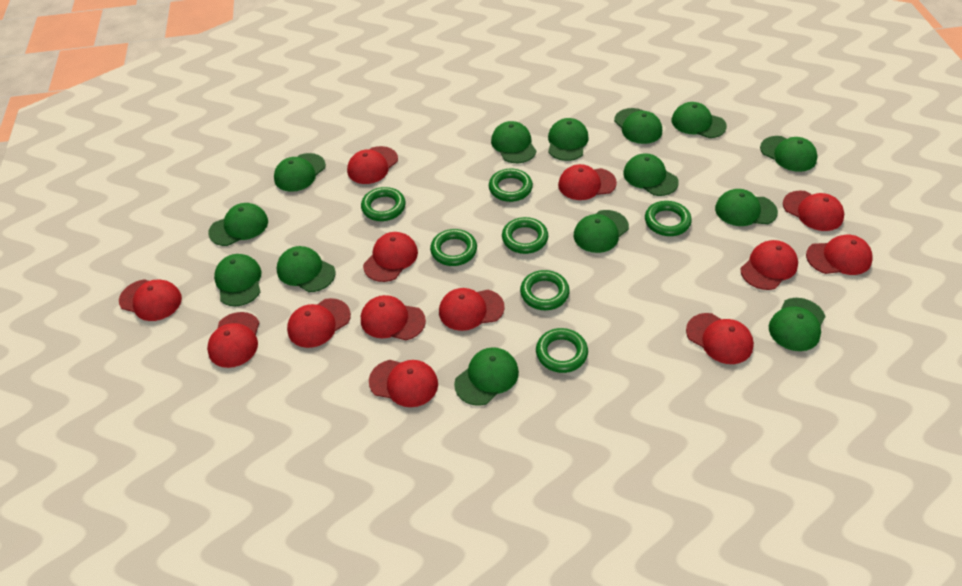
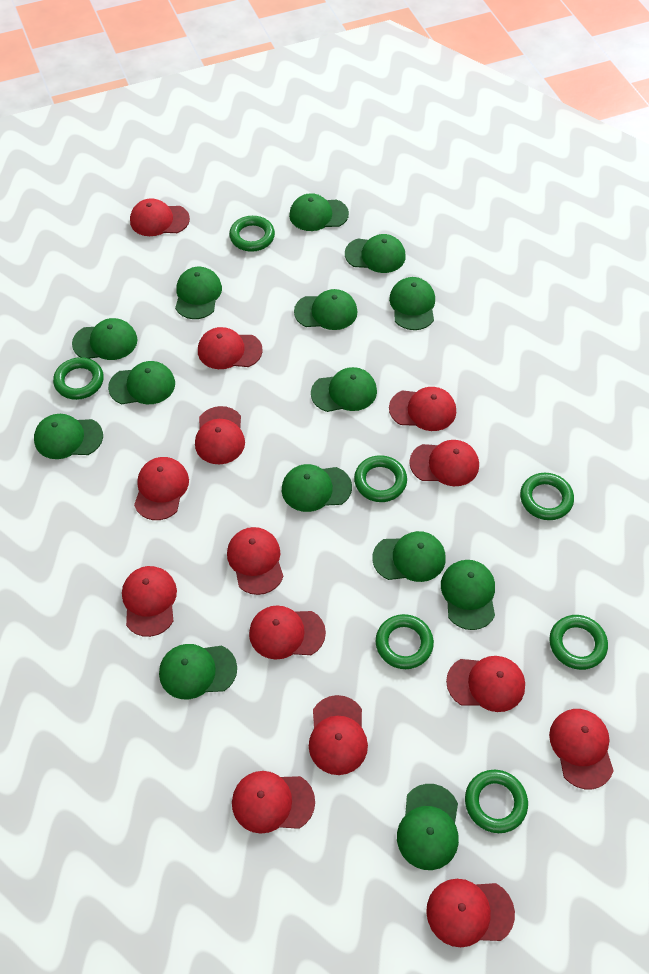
red cap: 13 -> 14

